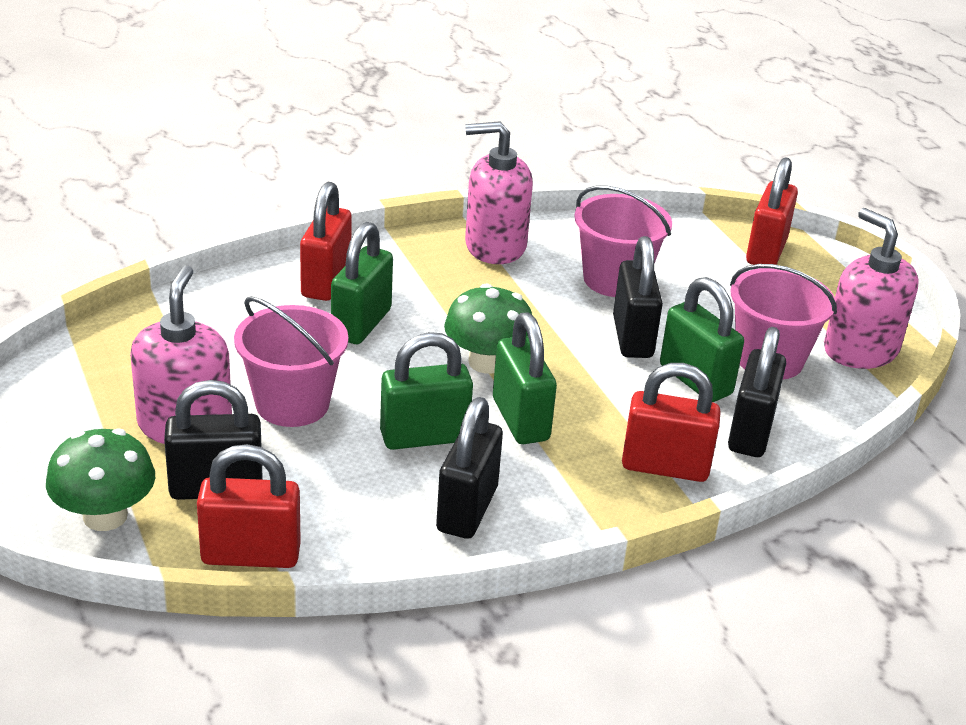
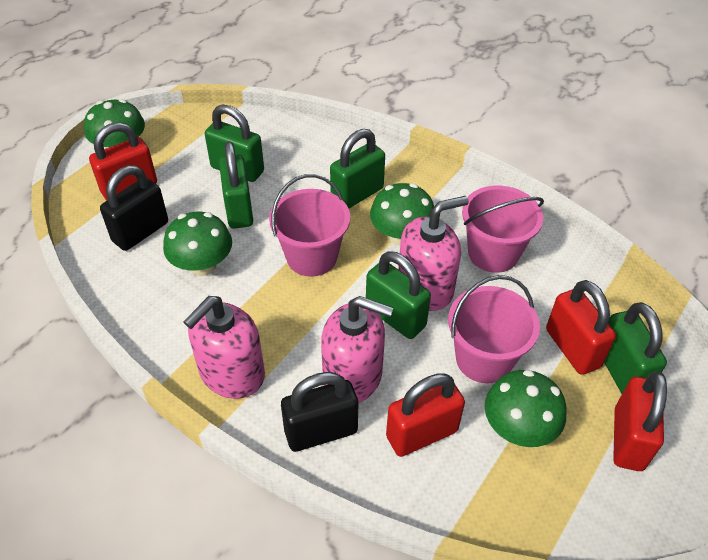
black padlock: 4 -> 2
green mushroom: 2 -> 4
green padlock: 4 -> 5

